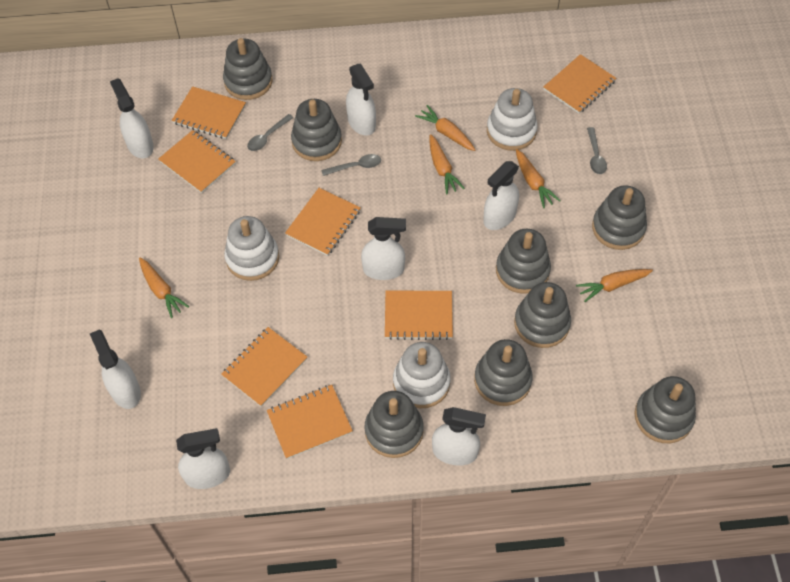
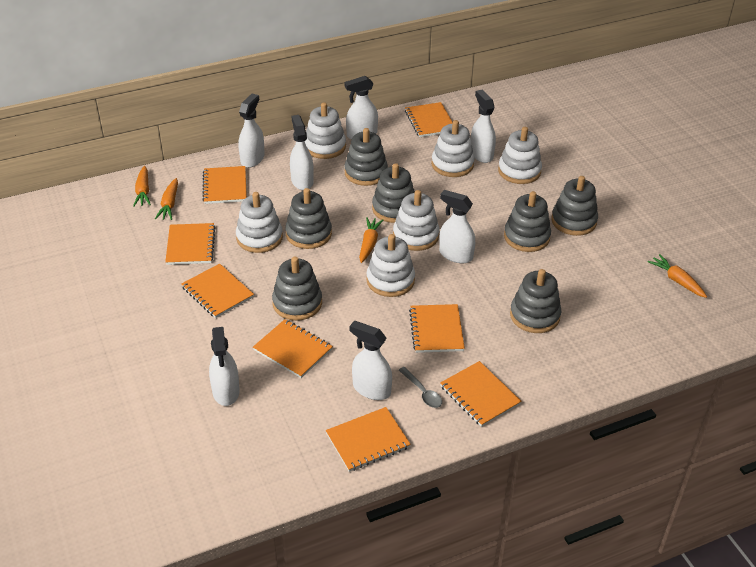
grey spoon: 3 -> 1
grey stacking toy: 8 -> 7
orange carrot: 5 -> 4
orange notebook: 7 -> 8
white stacking toy: 3 -> 6

